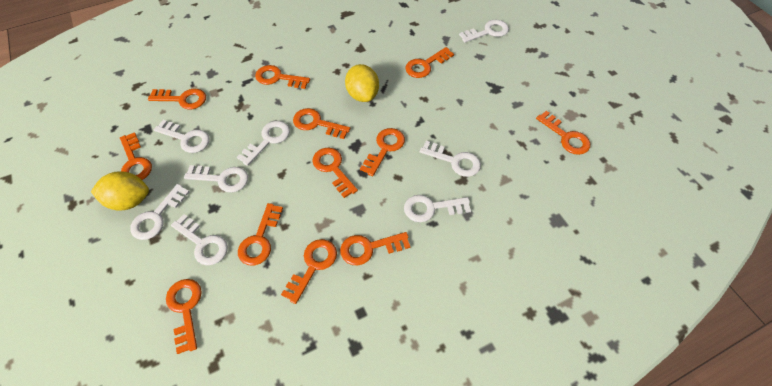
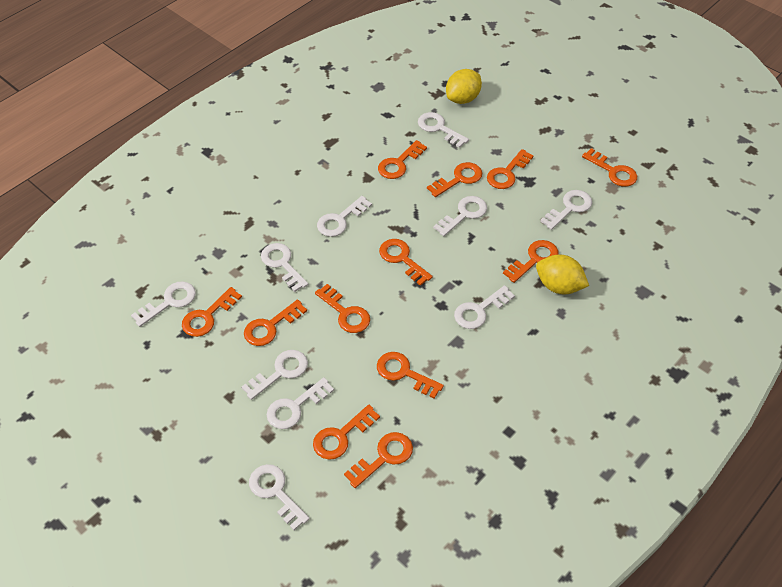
white key: 8 -> 10

